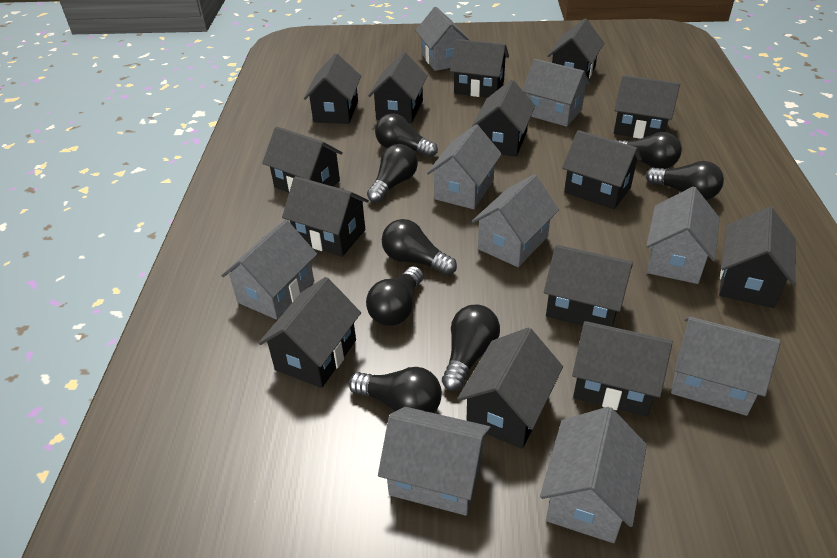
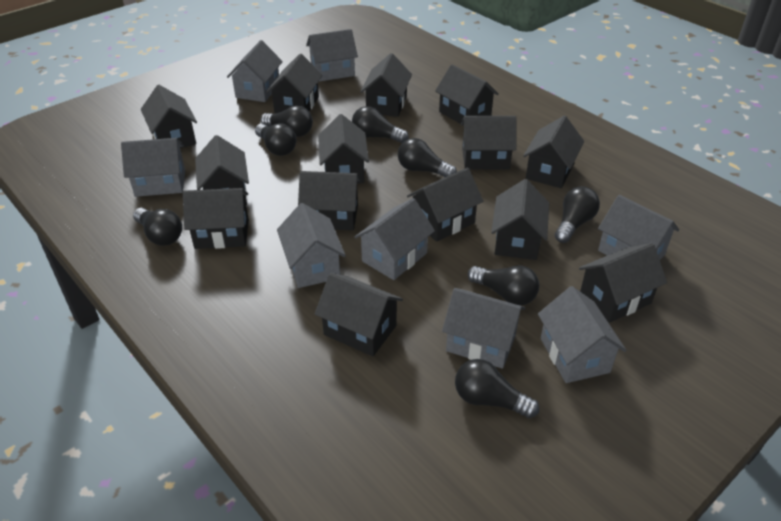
grey house: 9 -> 8

